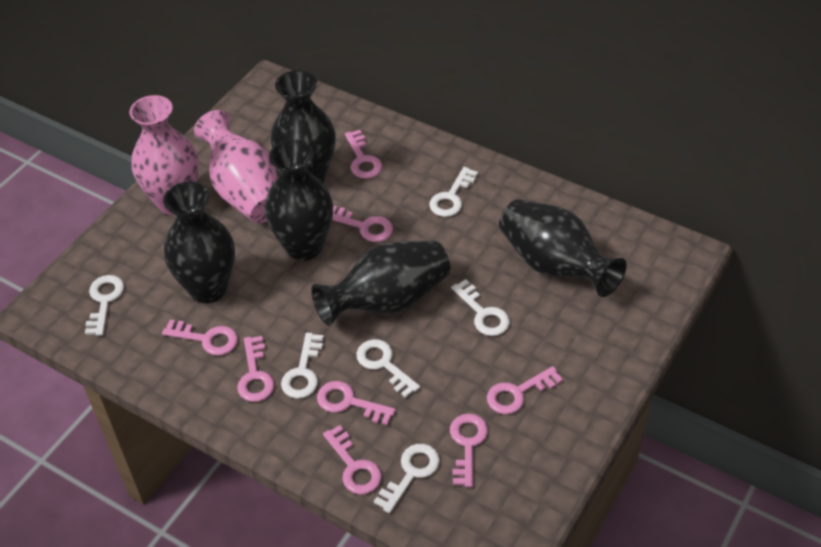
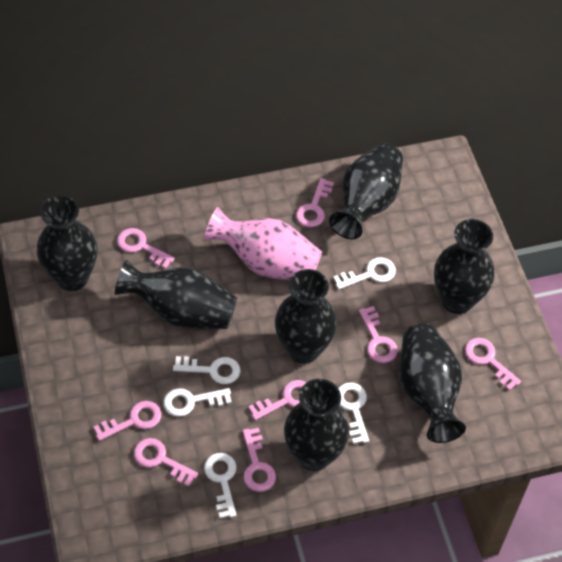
black vase: 5 -> 7
pink vase: 2 -> 1
white key: 6 -> 5

